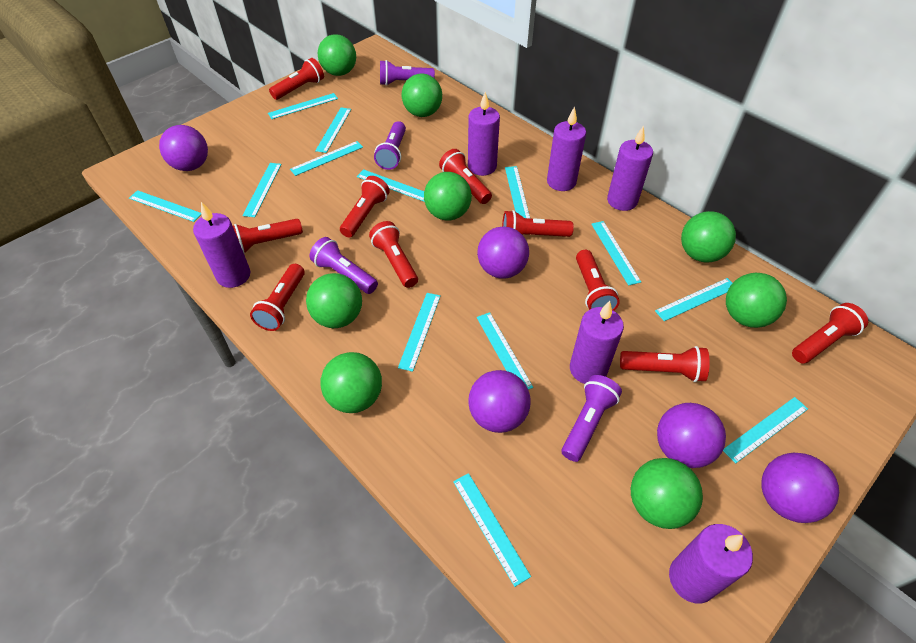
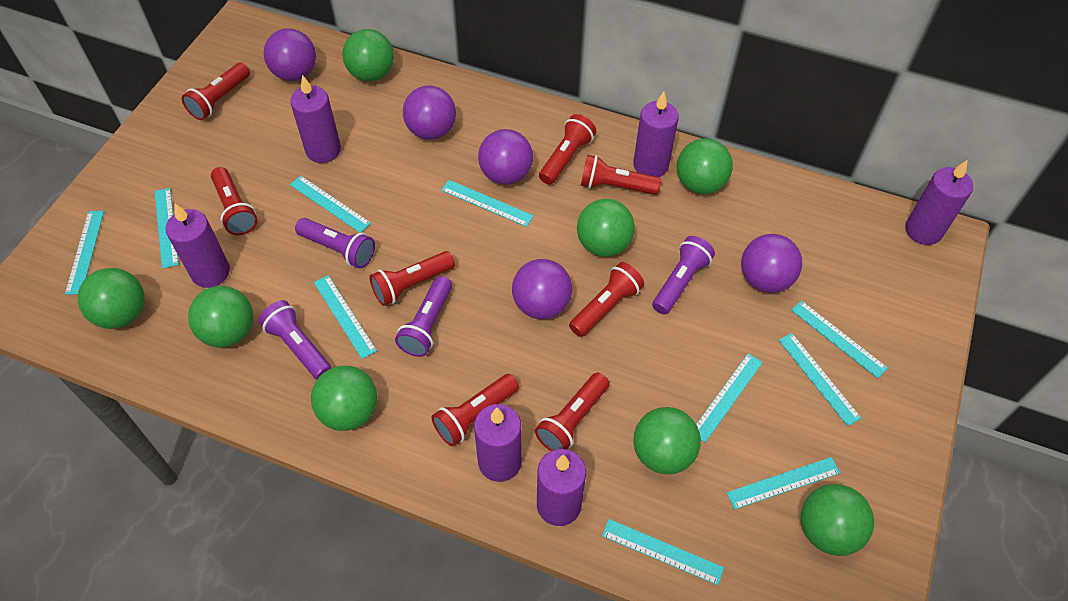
red flashlight: 10 -> 8
turquoise ruler: 13 -> 10

